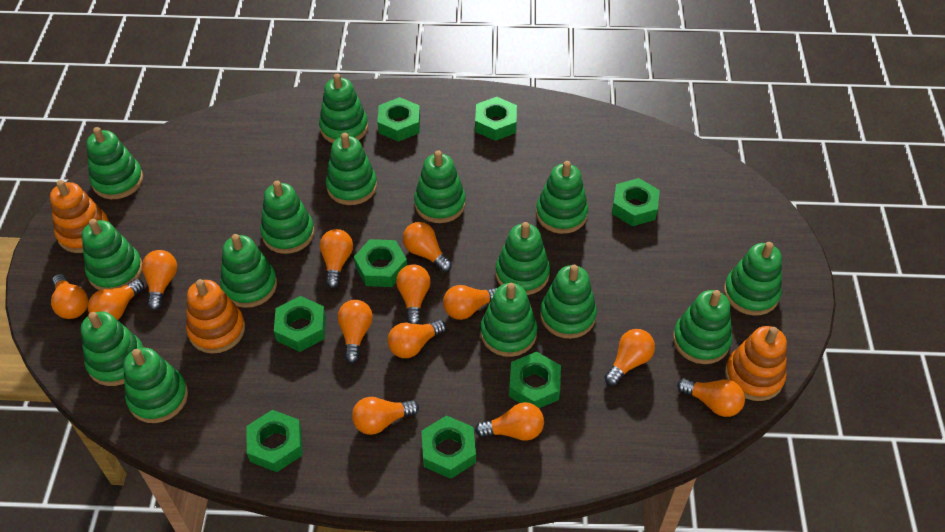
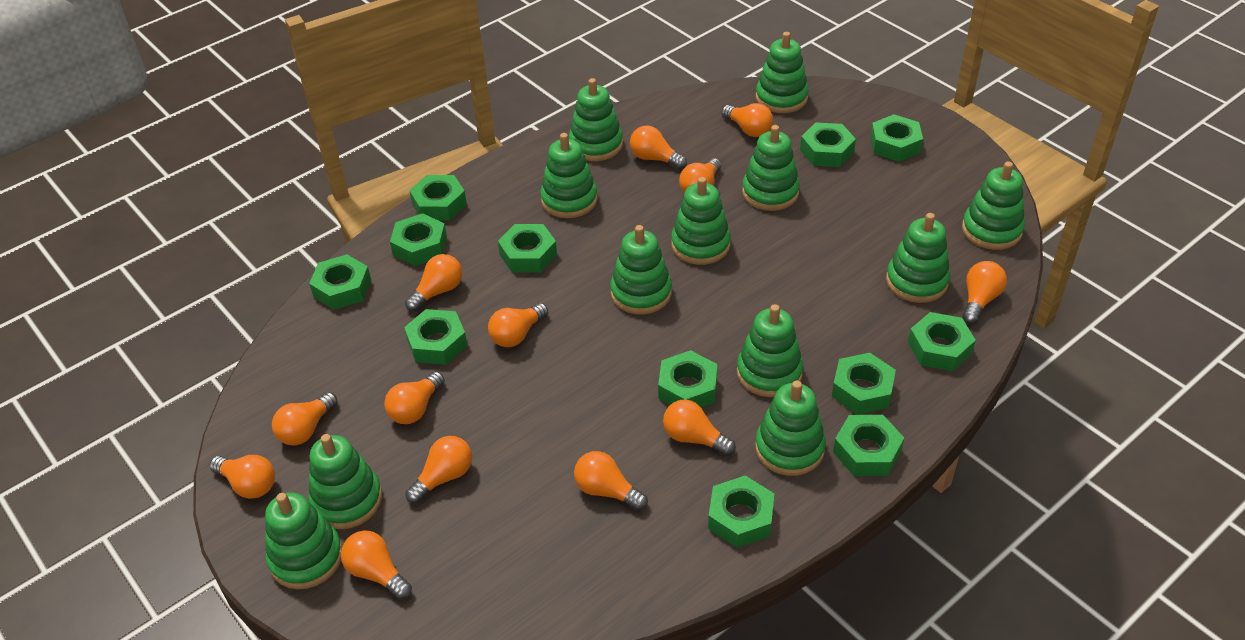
green nut: 8 -> 12
green stacking toy: 15 -> 12
orange stacking toy: 3 -> 0

